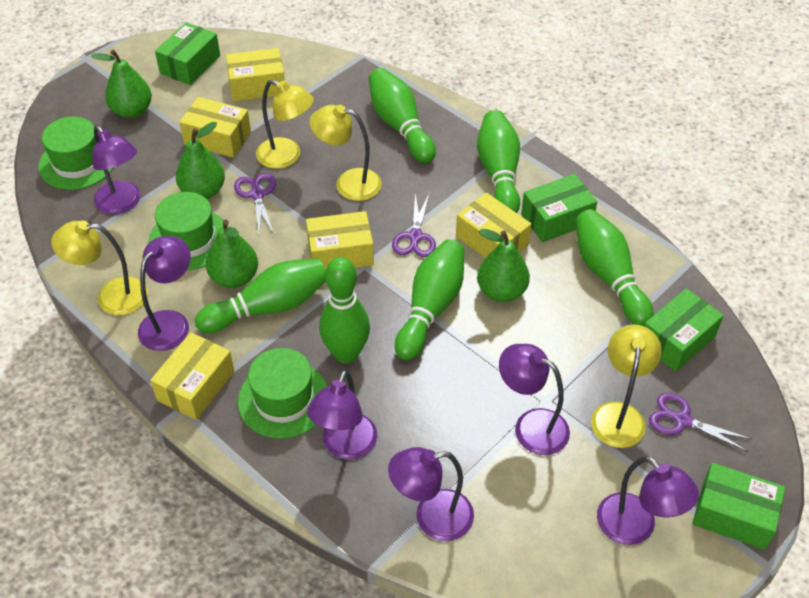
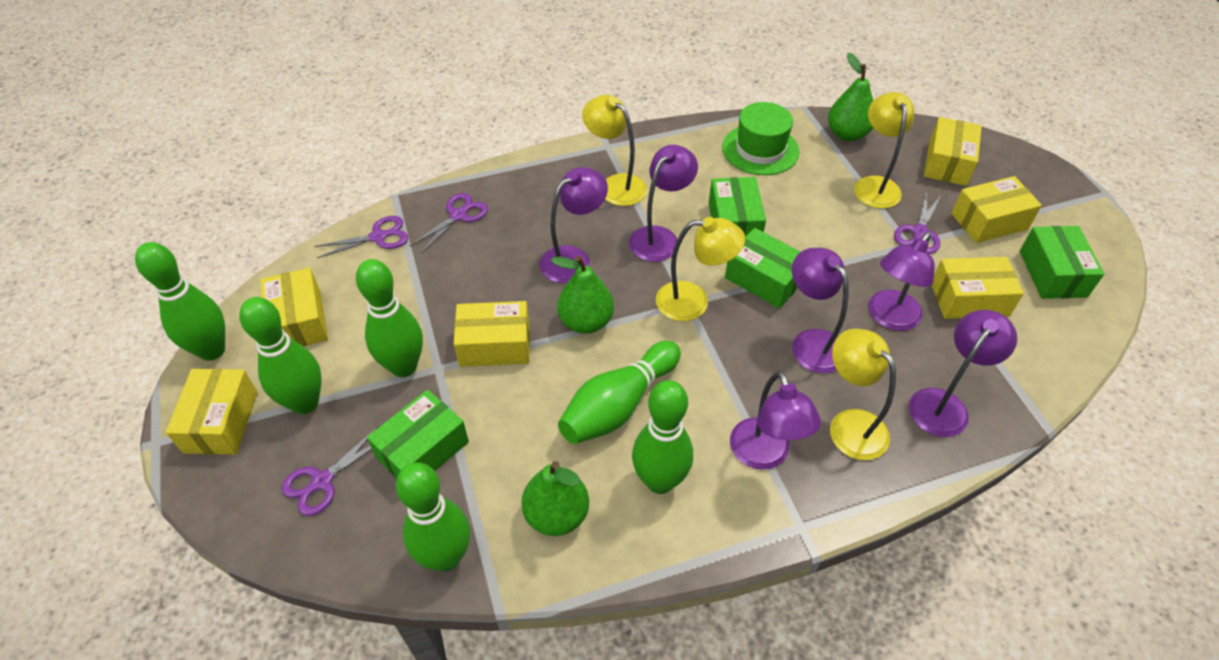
green hat: 3 -> 1
green pear: 4 -> 3
purple scissors: 3 -> 4
yellow box: 5 -> 6

